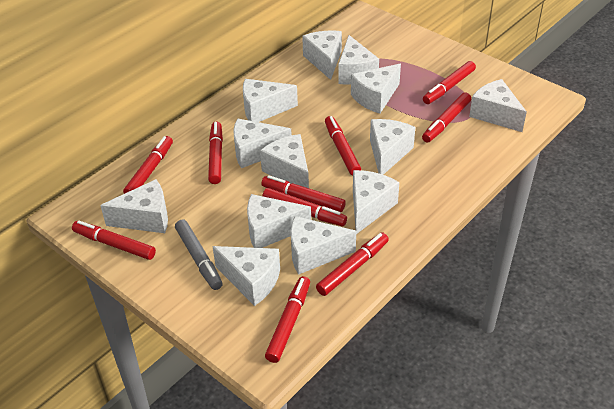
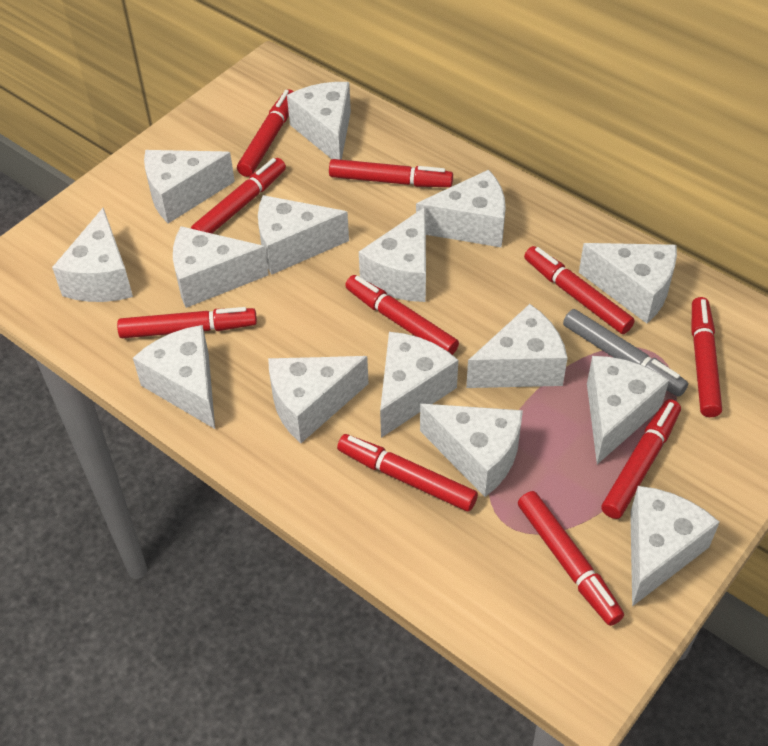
white cheese: 13 -> 15

